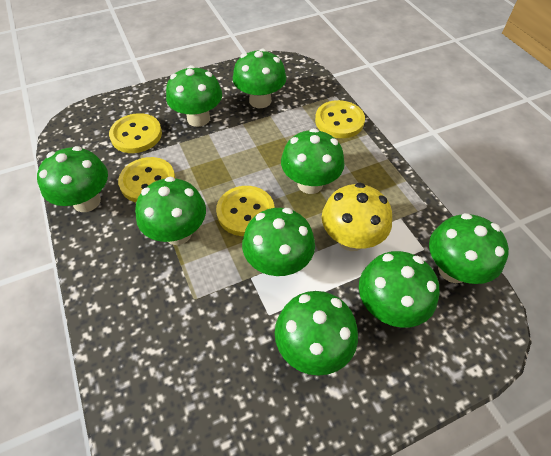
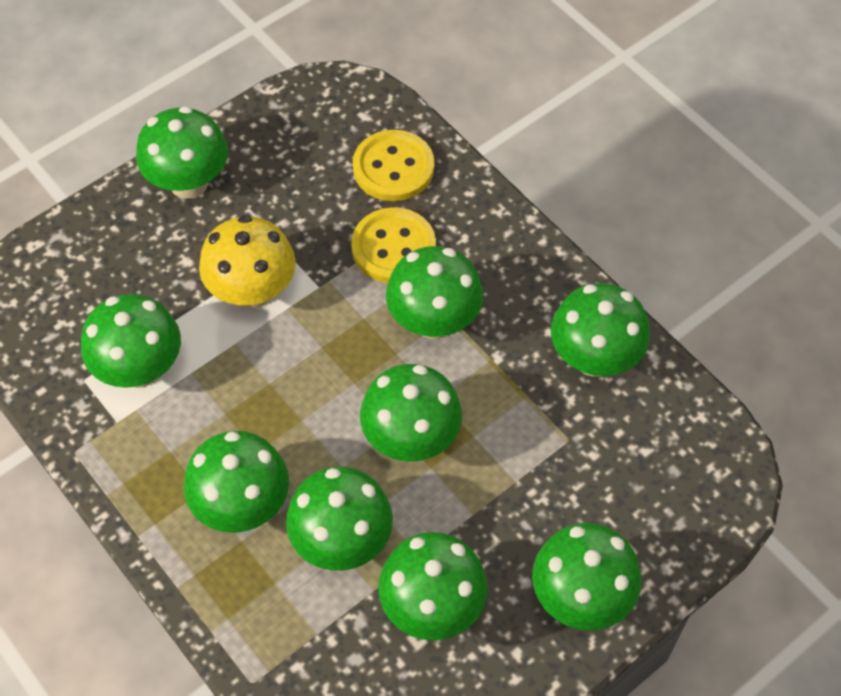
yellow button: 4 -> 2

